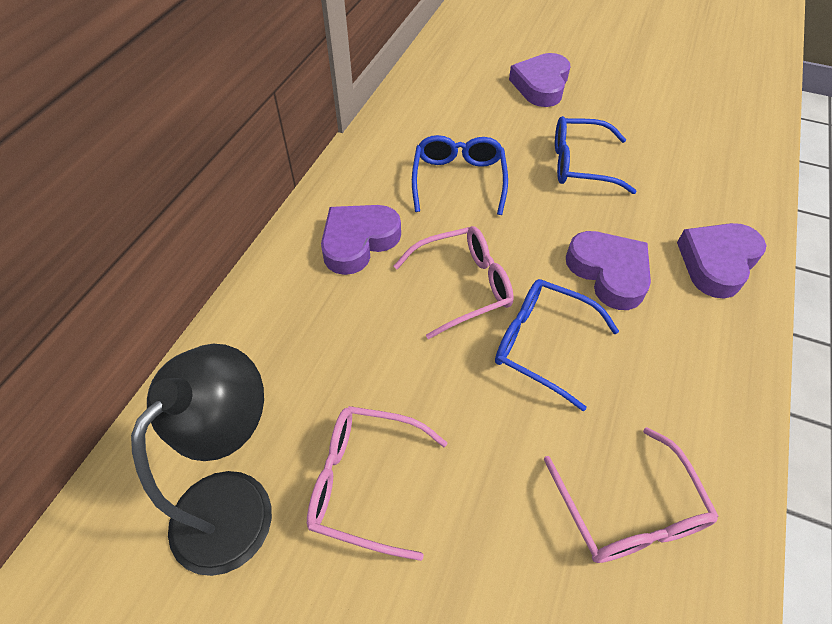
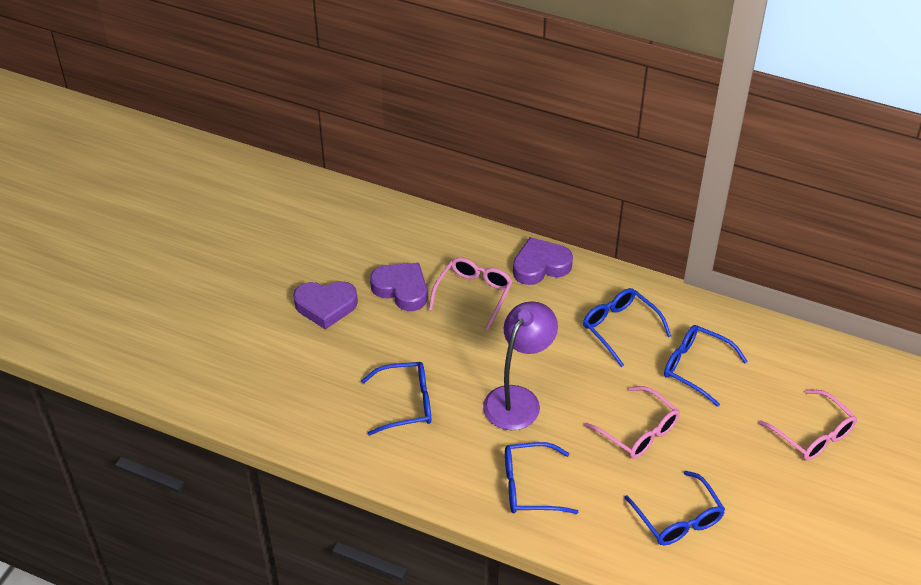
black lamp: 1 -> 0
blue glasses: 3 -> 5
purple heart: 4 -> 3
purple lamp: 0 -> 1

